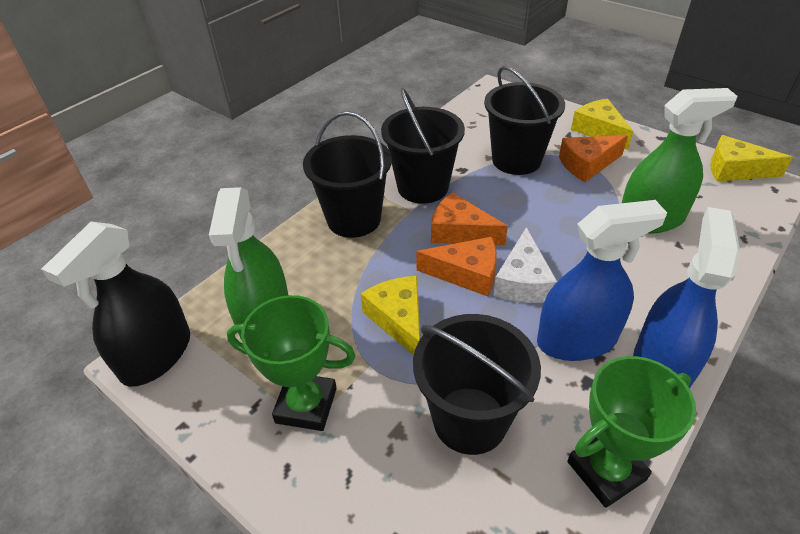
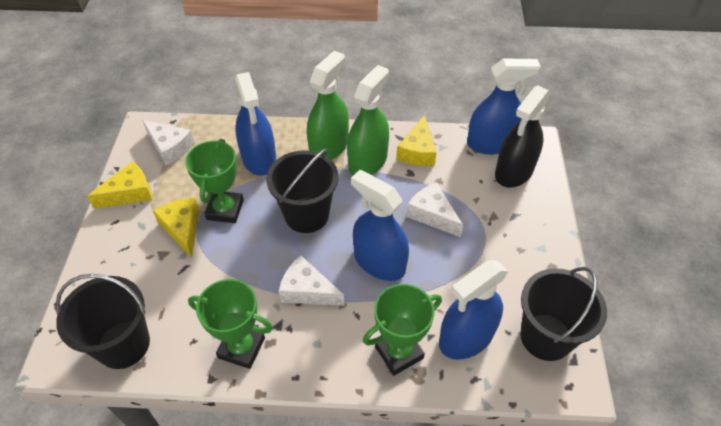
black bucket: 4 -> 3
blue spray bottle: 2 -> 4
green trophy: 2 -> 3
orange cheese: 3 -> 0
white cheese: 1 -> 3

